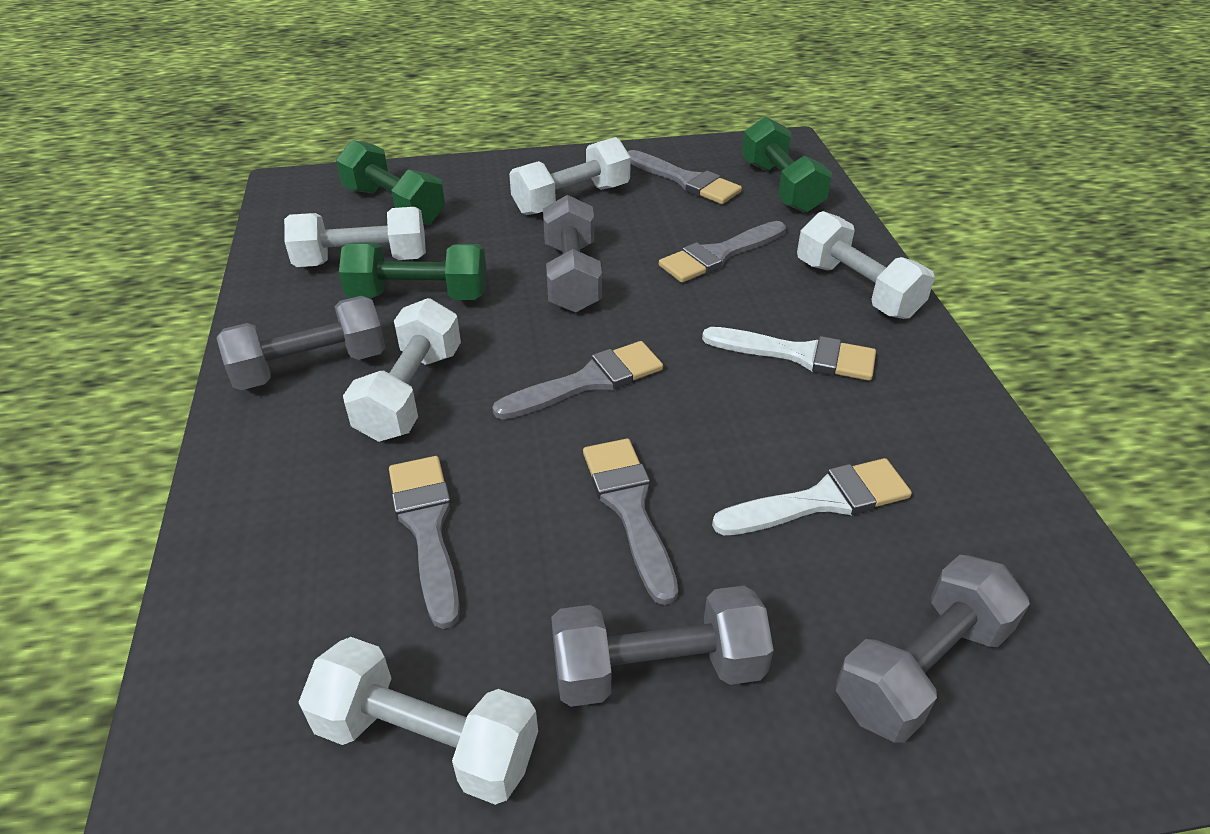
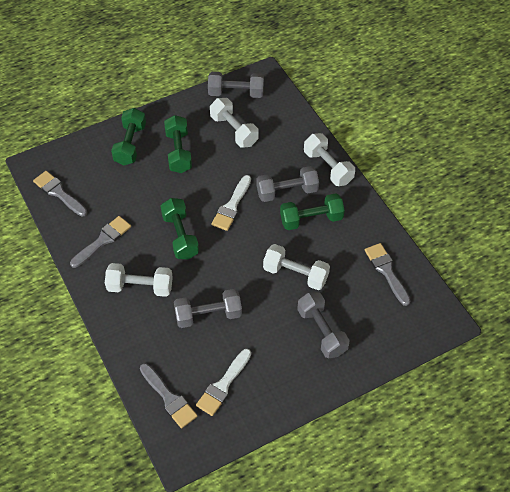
green dumbbell: 3 -> 4
grey brush: 5 -> 4
white dumbbell: 5 -> 4

